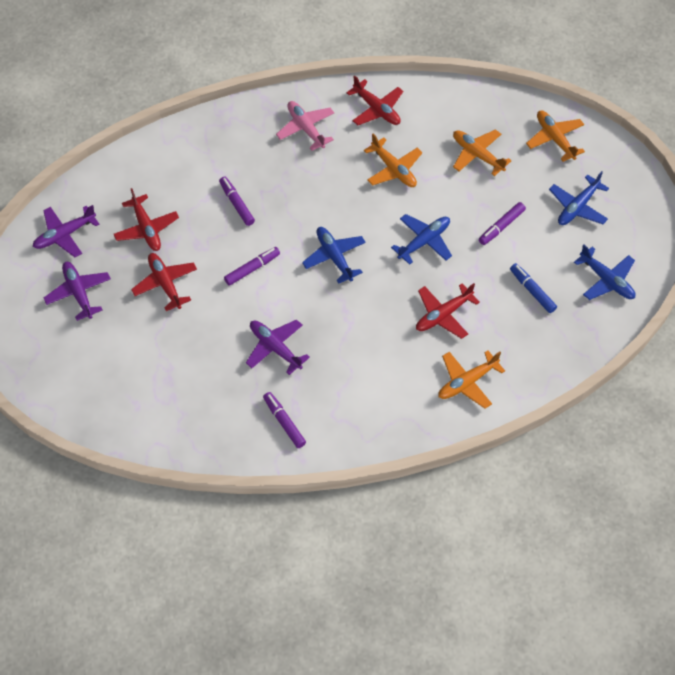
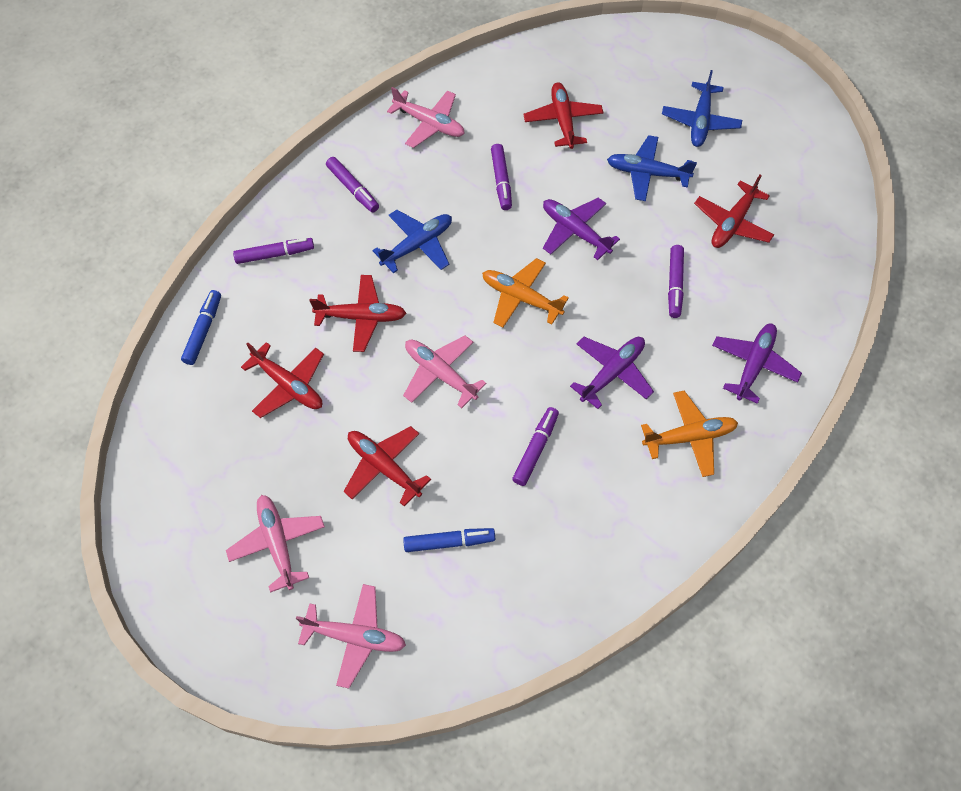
blue marker: 1 -> 2
blue plane: 4 -> 3
orange plane: 4 -> 2
pink plane: 1 -> 4
purple marker: 4 -> 5
red plane: 4 -> 5

